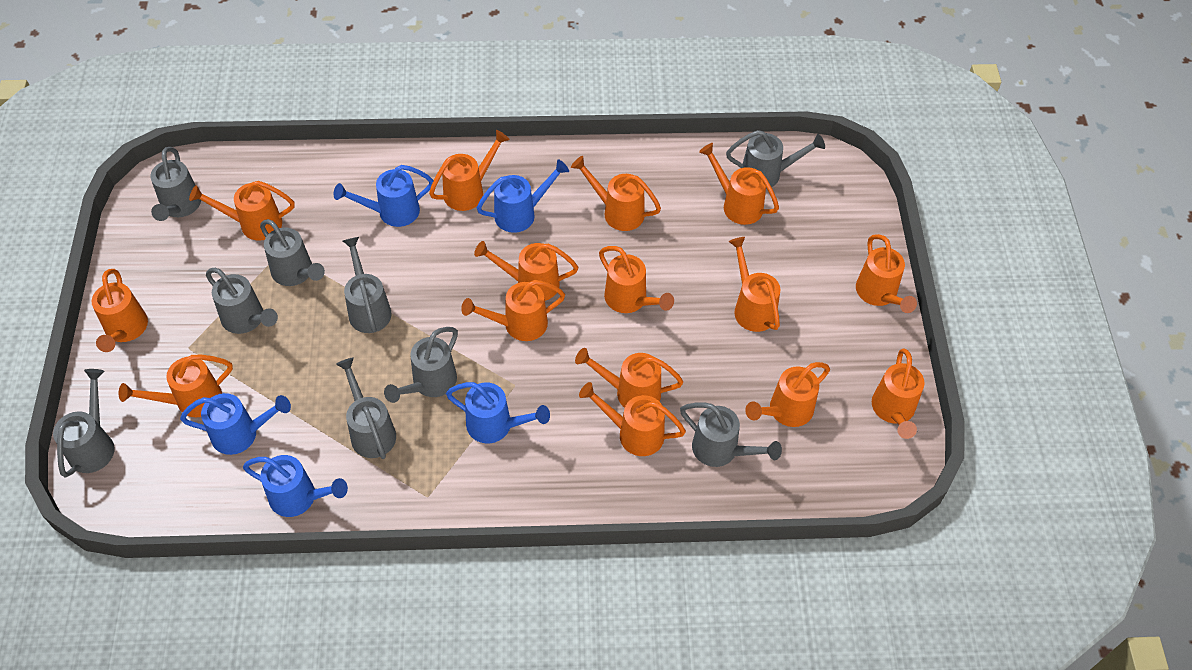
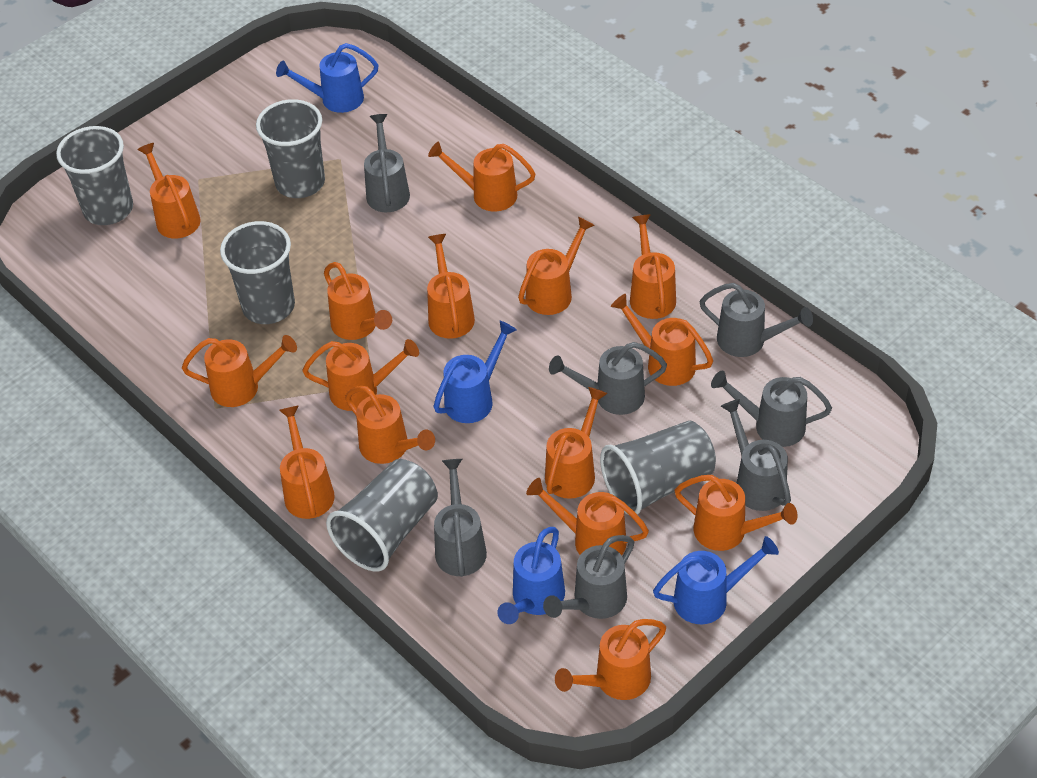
blue watering can: 5 -> 4
grey cup: 0 -> 5
grey watering can: 9 -> 7

